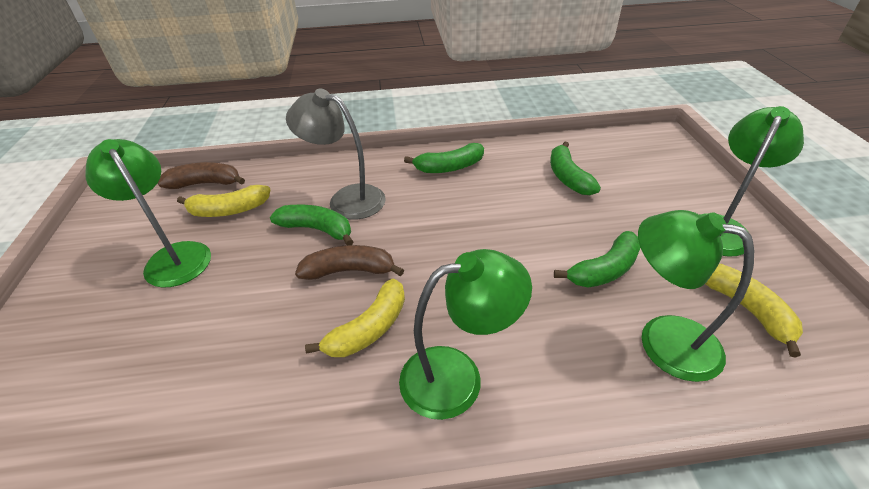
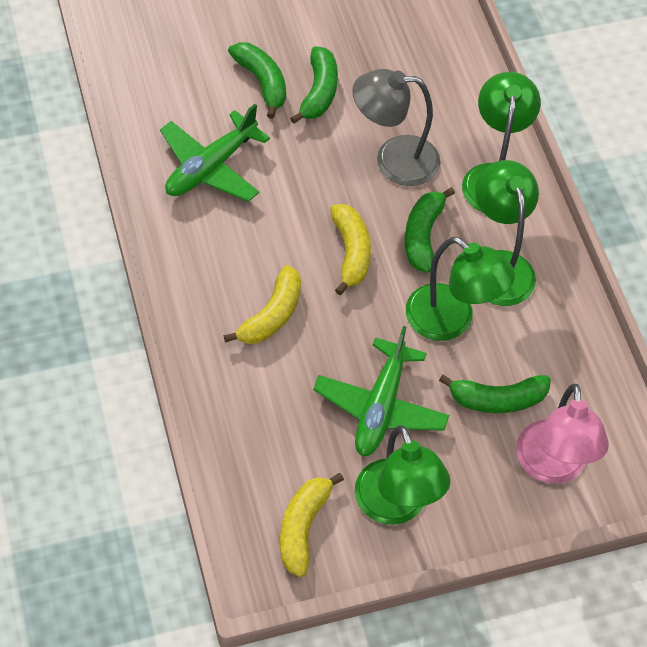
brown banana: 2 -> 0
green plane: 0 -> 2
pink lamp: 0 -> 1

